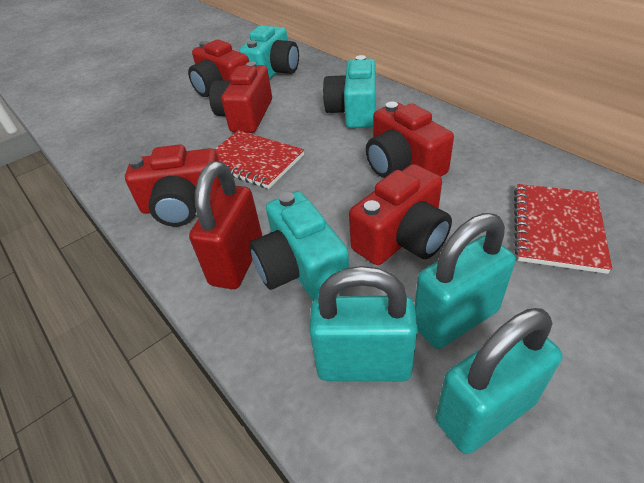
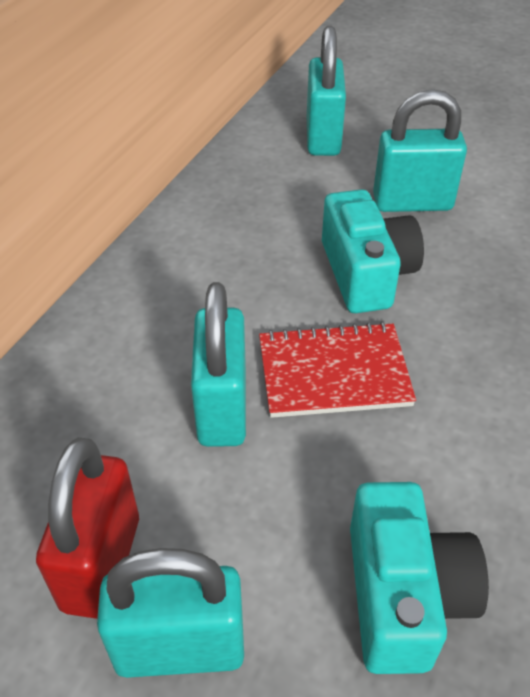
red camera: 5 -> 0
red notebook: 2 -> 1
turquoise camera: 3 -> 2
turquoise padlock: 3 -> 4

